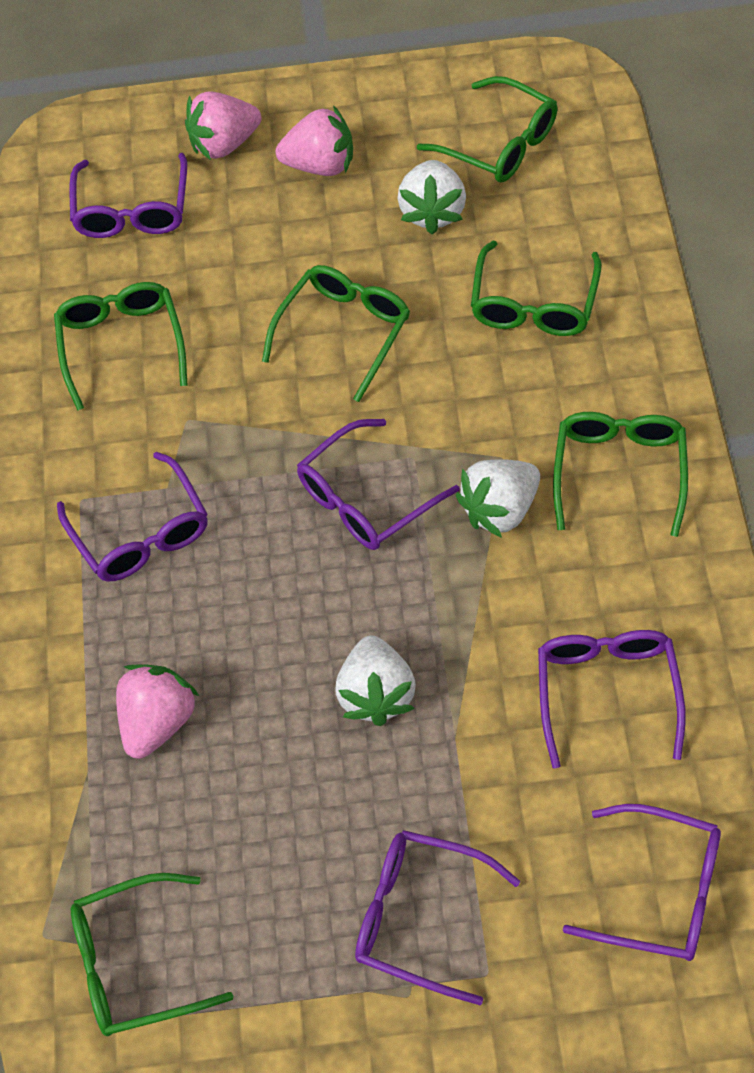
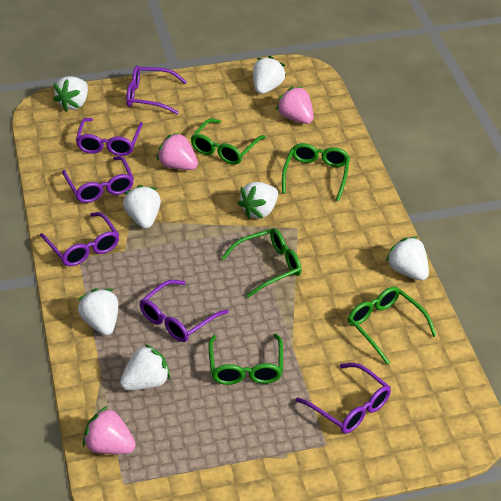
green glasses: 6 -> 5
white strawberry: 3 -> 7

